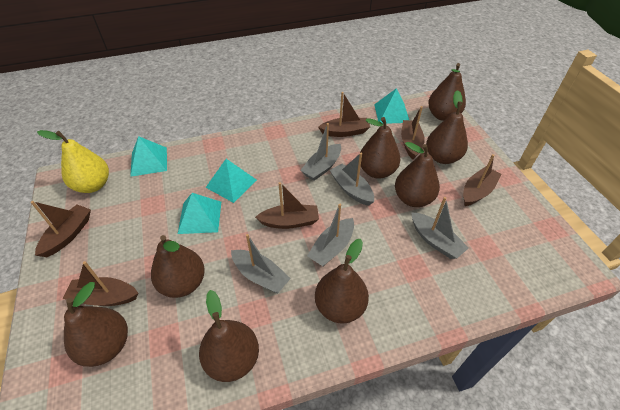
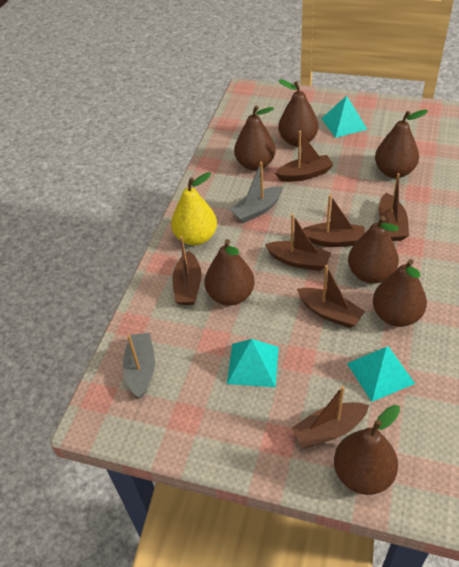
brown boat: 6 -> 7
brown pear: 8 -> 7
grey boat: 5 -> 2
turquoise pyramid: 4 -> 3

